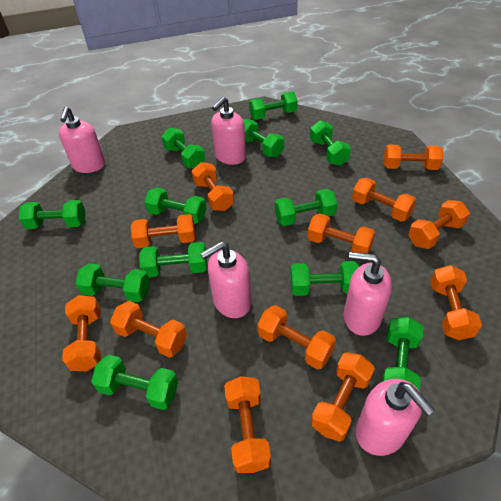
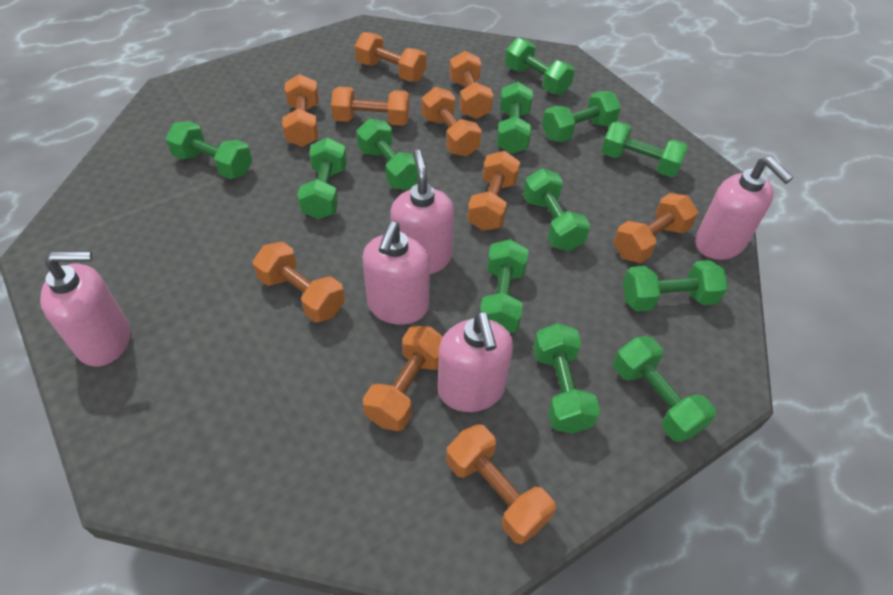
orange dumbbell: 12 -> 10

